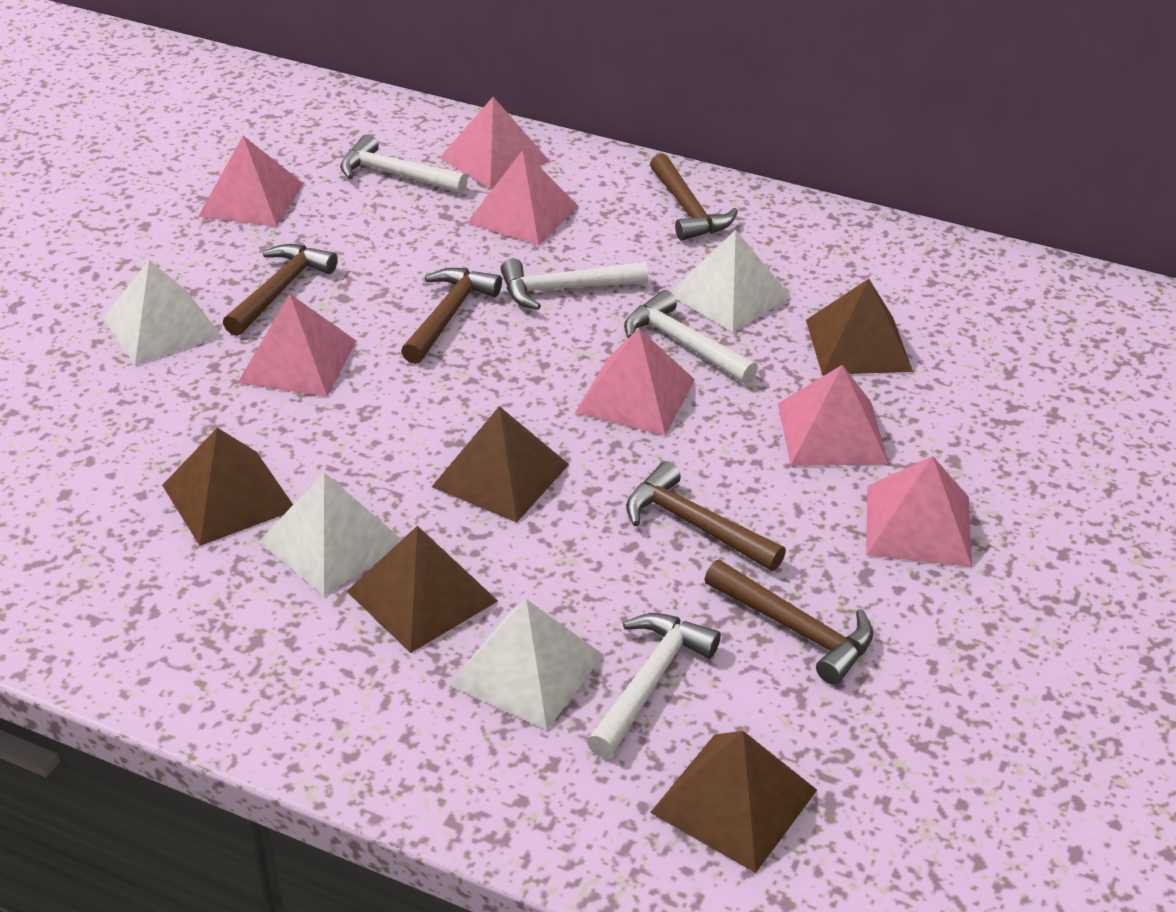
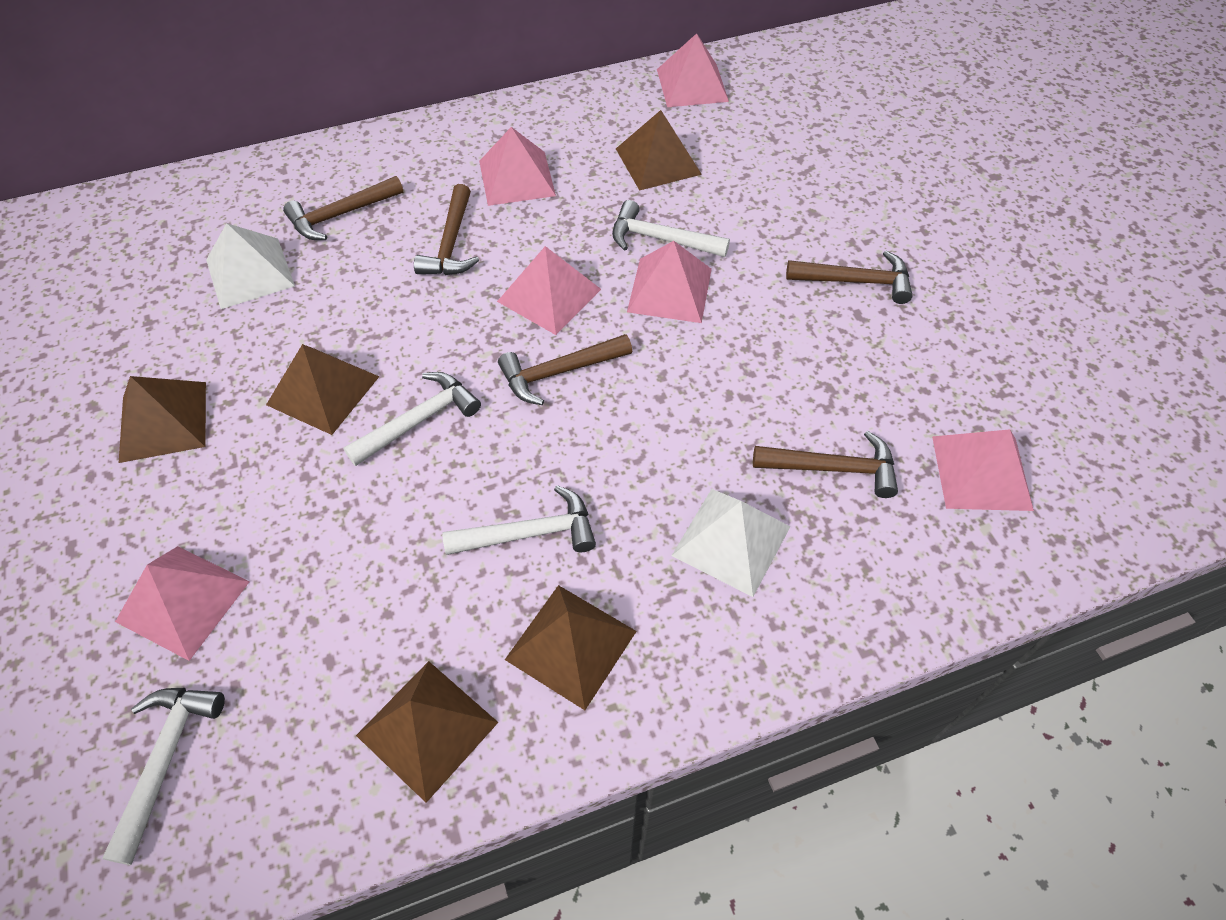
pink pyramid: 7 -> 6
white pyramid: 4 -> 2

